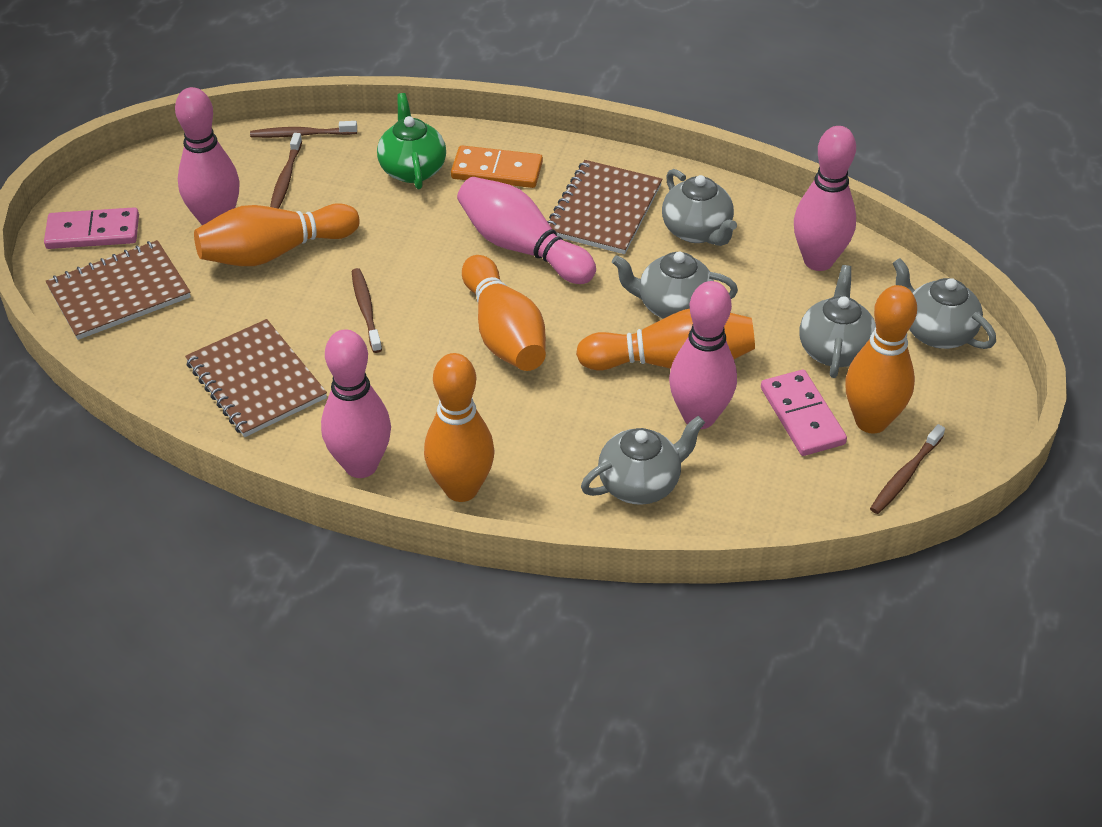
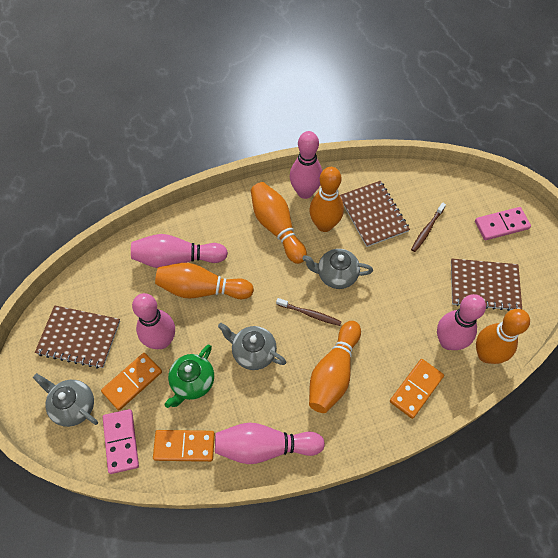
brown toothbrush: 4 -> 2
grey teapot: 5 -> 3
orange domino: 1 -> 3

